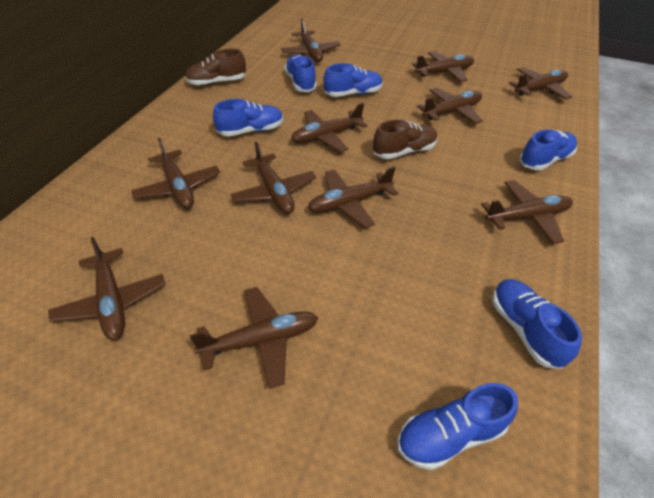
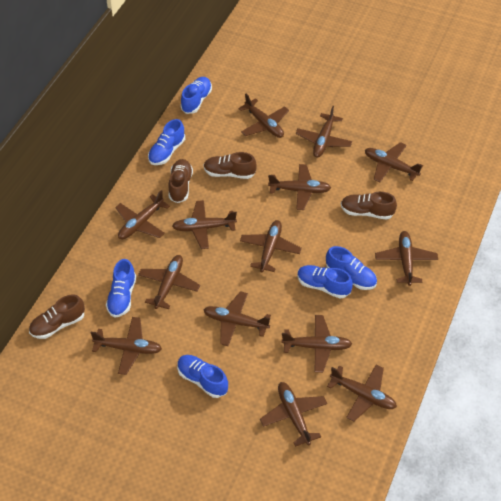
brown plane: 11 -> 14
brown shoe: 2 -> 4

